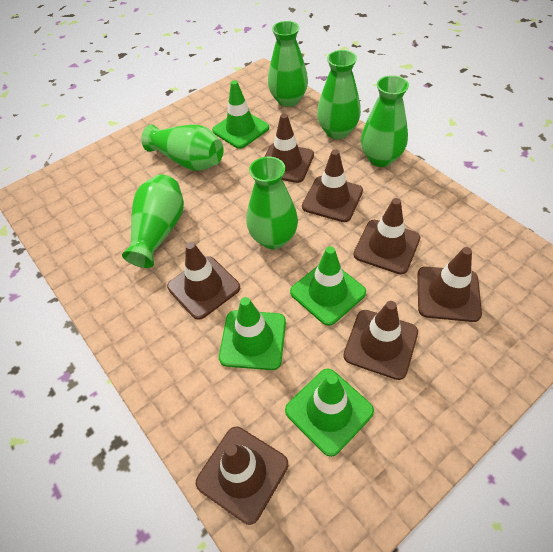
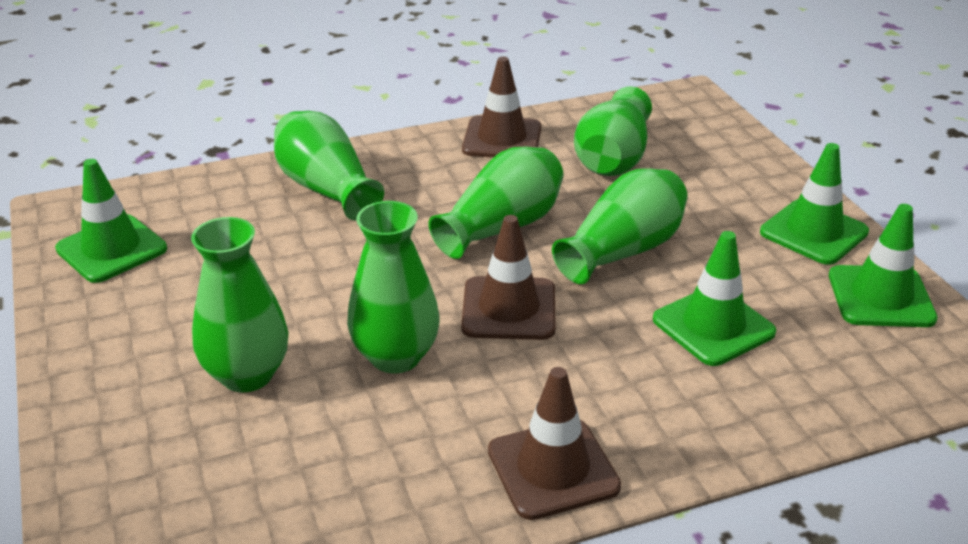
brown traffic cone: 7 -> 3

